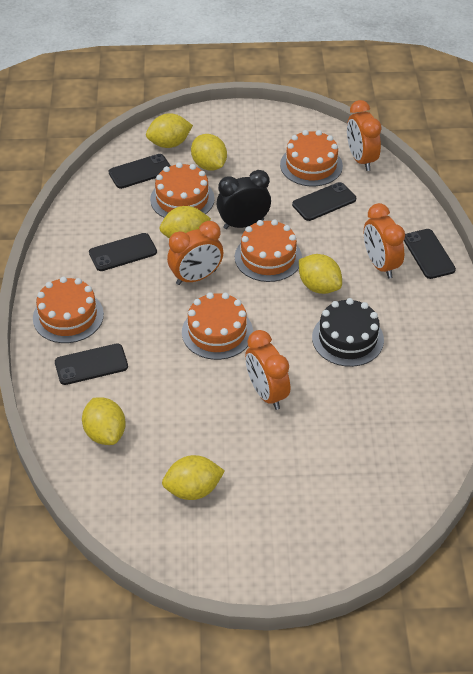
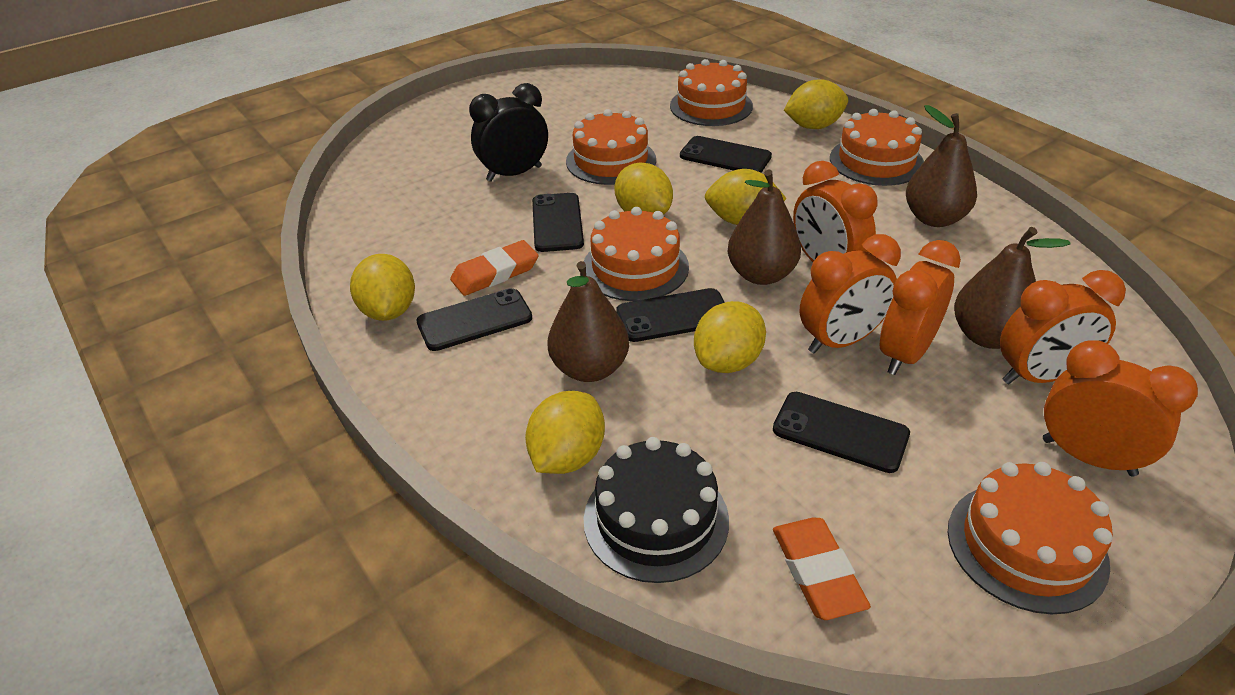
brown pear: 0 -> 4
orange clock: 4 -> 5
orange eraser: 0 -> 2

